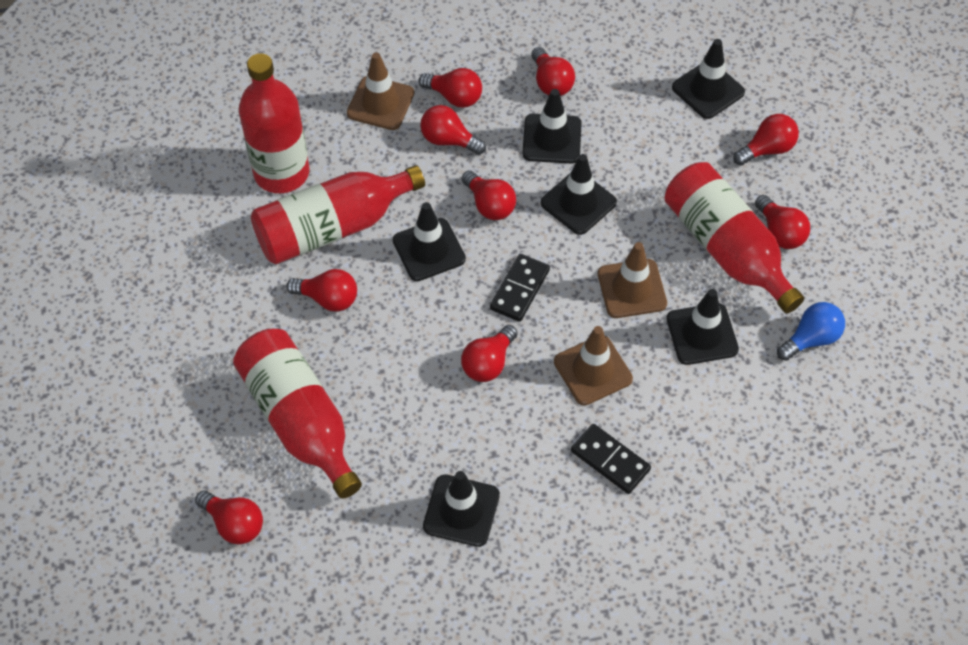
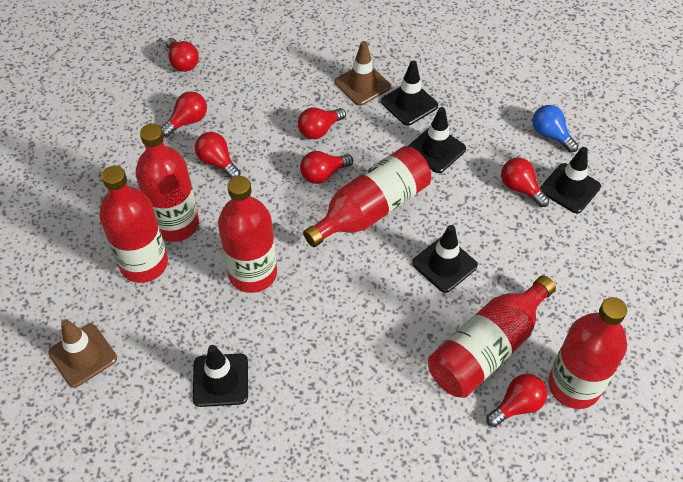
black domino: 2 -> 0
black traffic cone: 6 -> 5
brown traffic cone: 3 -> 2
red bottle: 4 -> 6
red light bulb: 9 -> 7

